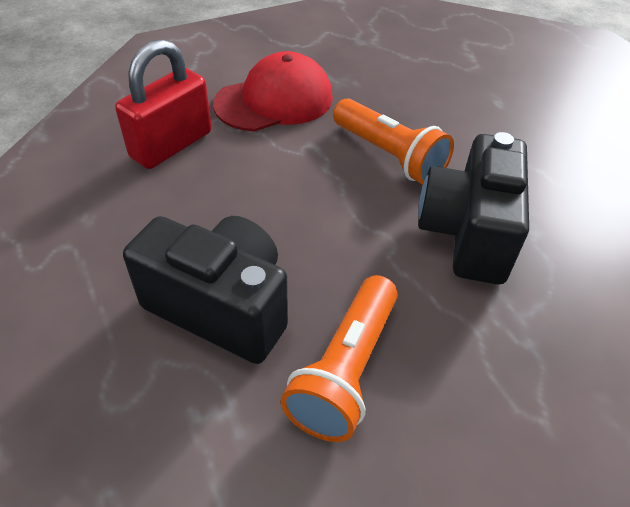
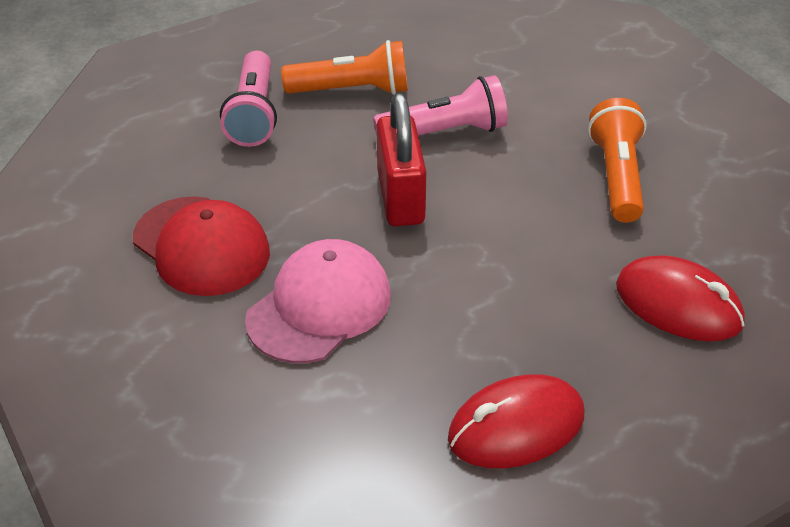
black camera: 2 -> 0
pink cap: 0 -> 1
pink flashlight: 0 -> 2
red mouse: 0 -> 2

